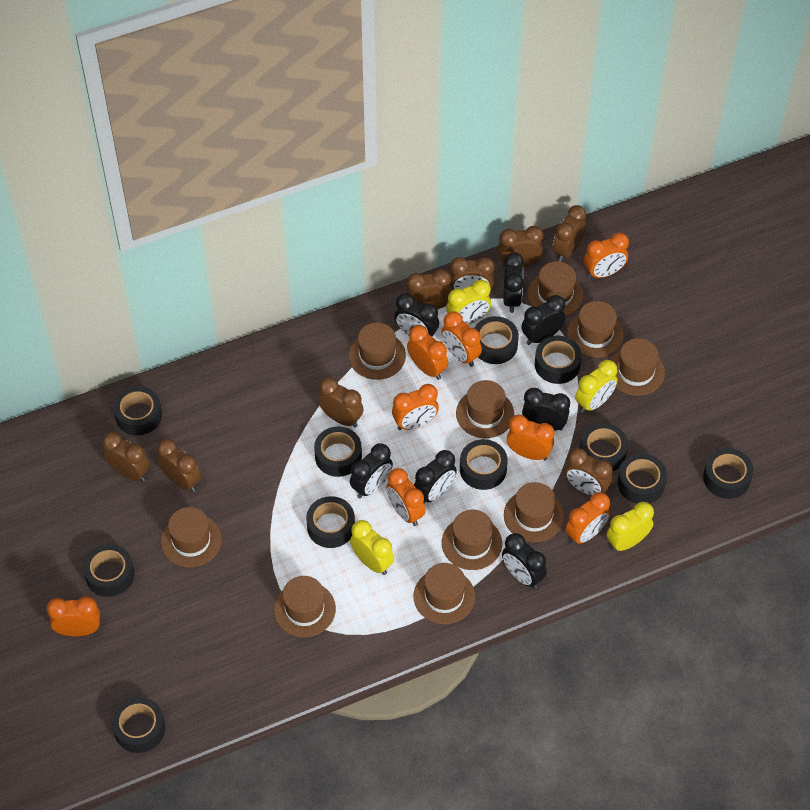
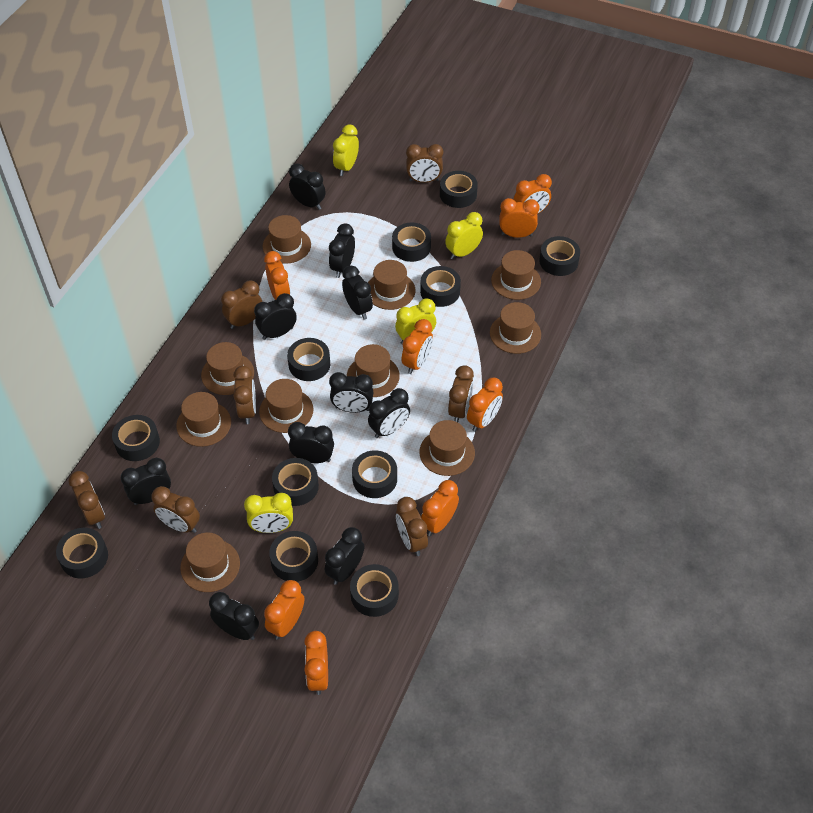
black clock: 7 -> 10
brown clock: 8 -> 7

